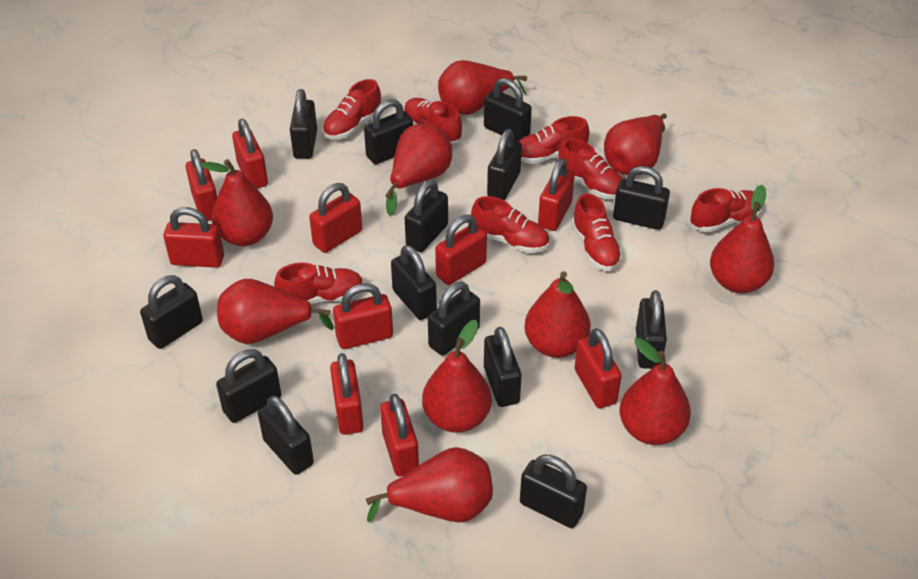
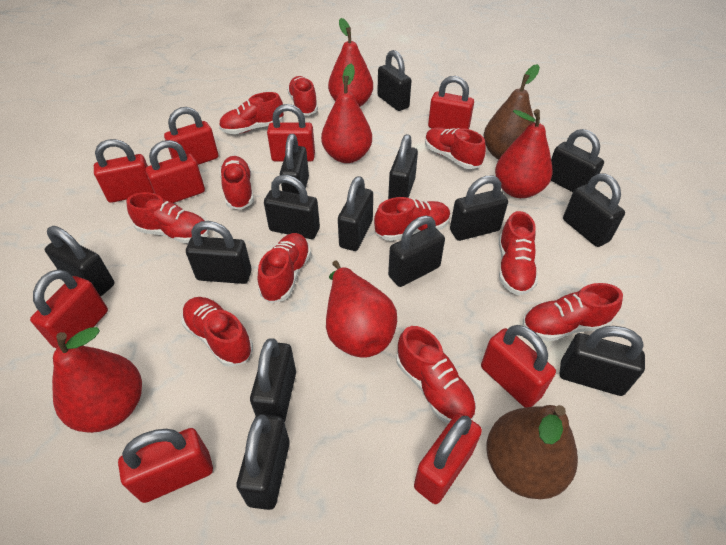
brown pear: 0 -> 2
red padlock: 10 -> 9
red pear: 10 -> 5
red shoe: 8 -> 11

